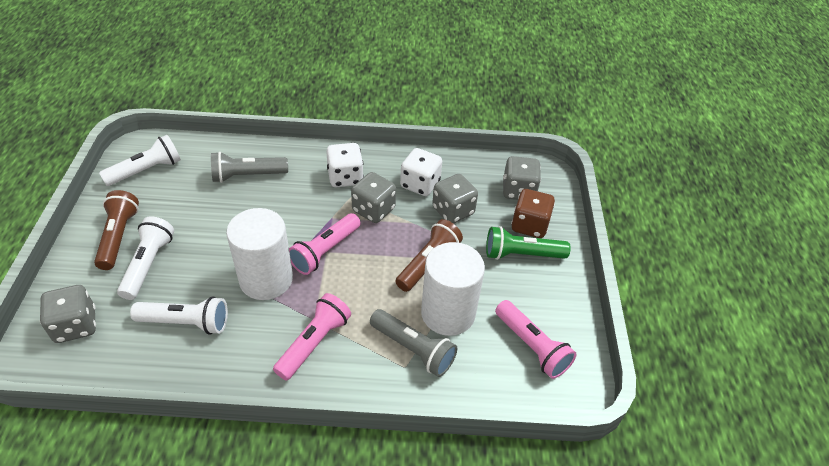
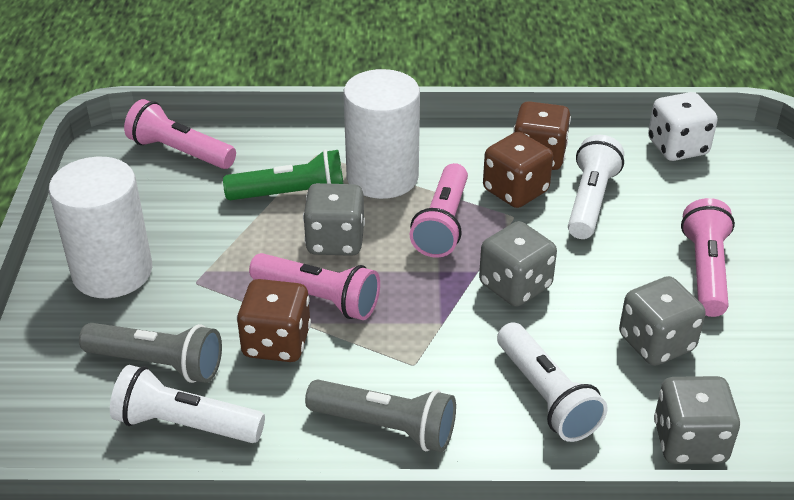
brown dice: 1 -> 3
brown flashlight: 2 -> 0
pink flashlight: 3 -> 4
white dice: 2 -> 1

